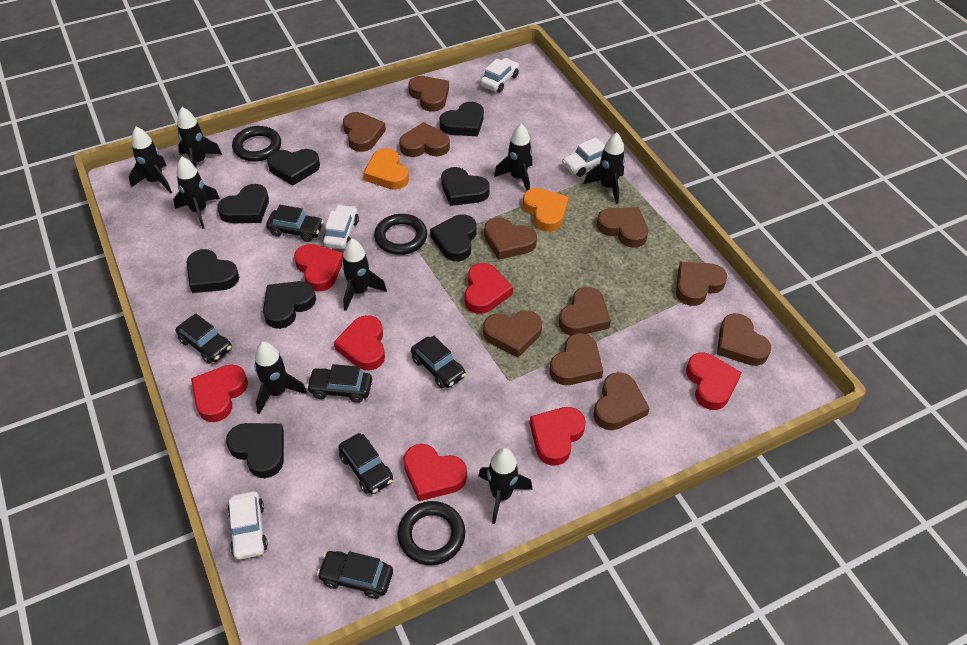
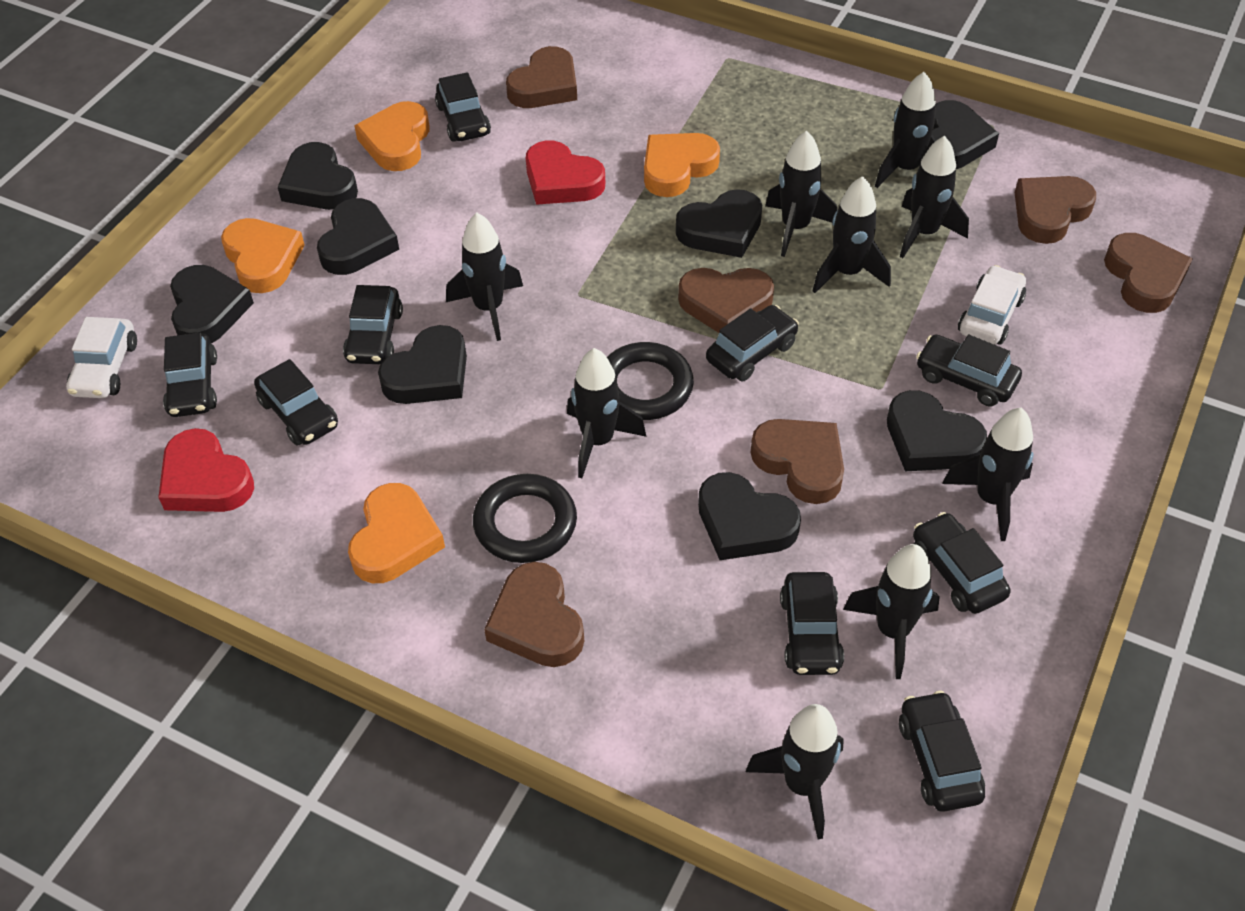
black car: 6 -> 9
black ring: 3 -> 2
black rocket: 8 -> 9
brown heart: 11 -> 6
orange heart: 2 -> 4
red heart: 7 -> 2
white car: 4 -> 2

